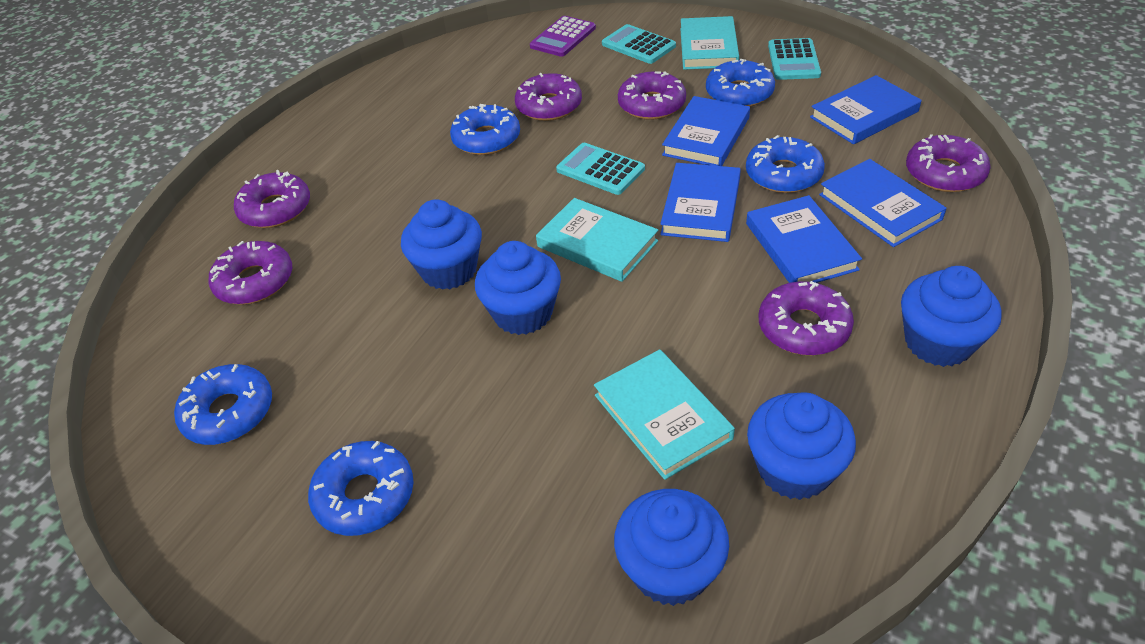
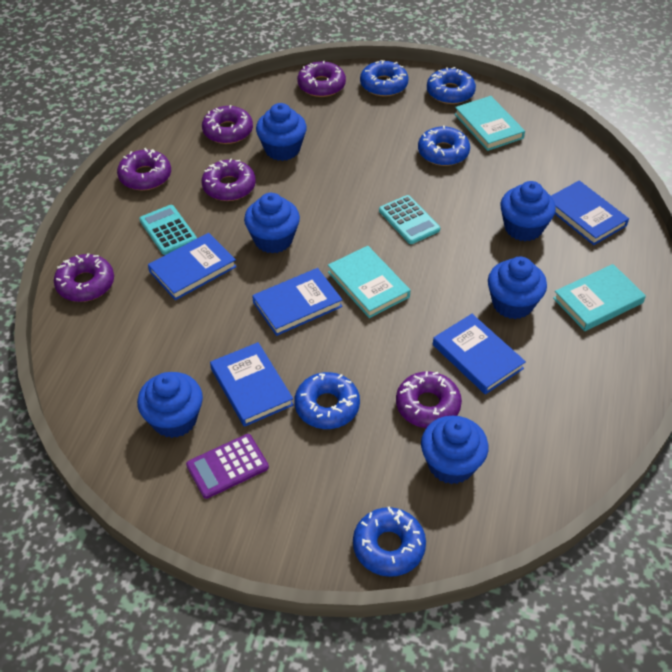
blue cupcake: 5 -> 6
turquoise calculator: 3 -> 2

